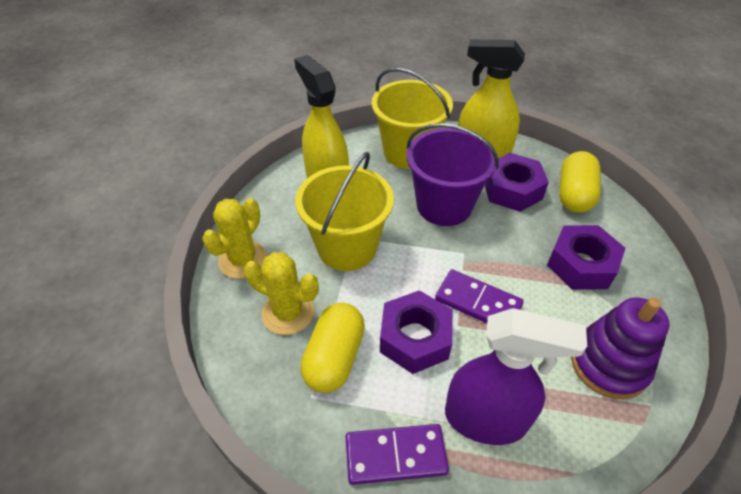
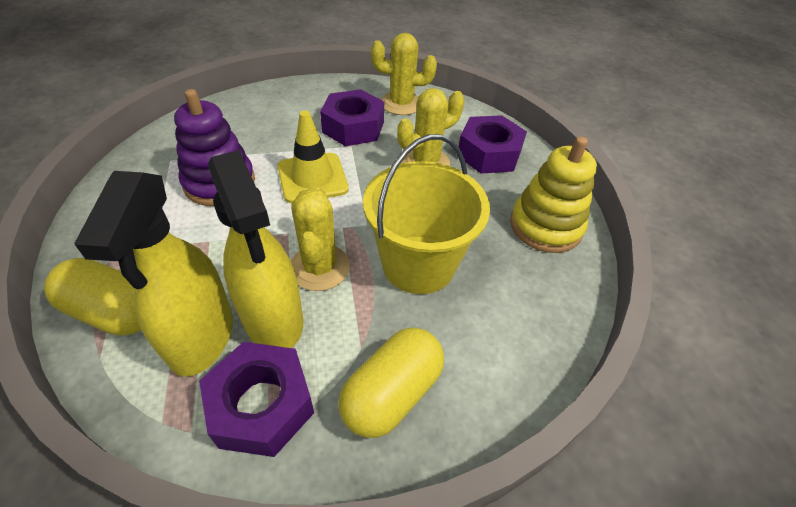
purple bucket: 1 -> 0
purple domino: 2 -> 0
purple spray bottle: 1 -> 0
yellow bucket: 2 -> 1
yellow cactus: 2 -> 3
yellow stacking toy: 0 -> 1
yellow traffic cone: 0 -> 1

